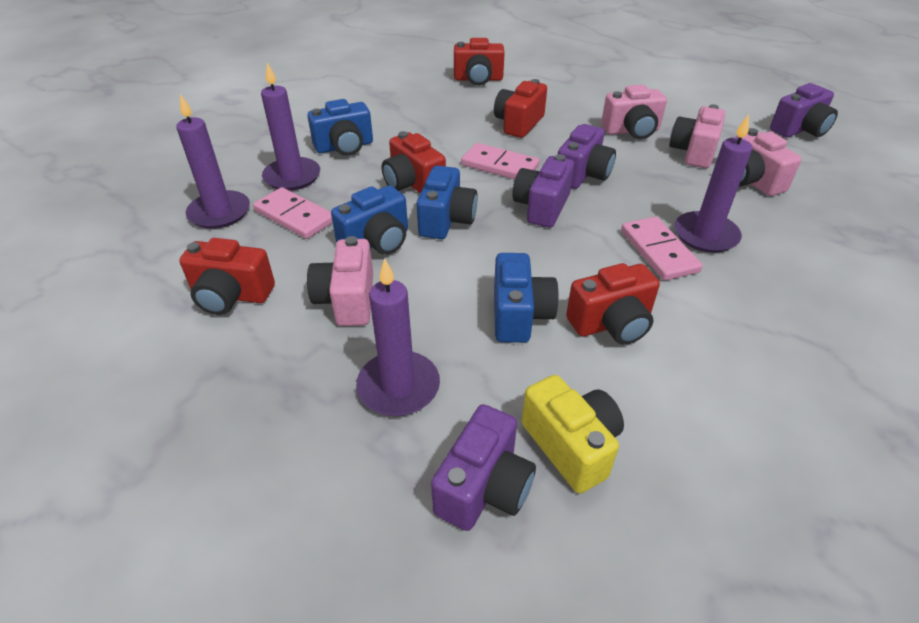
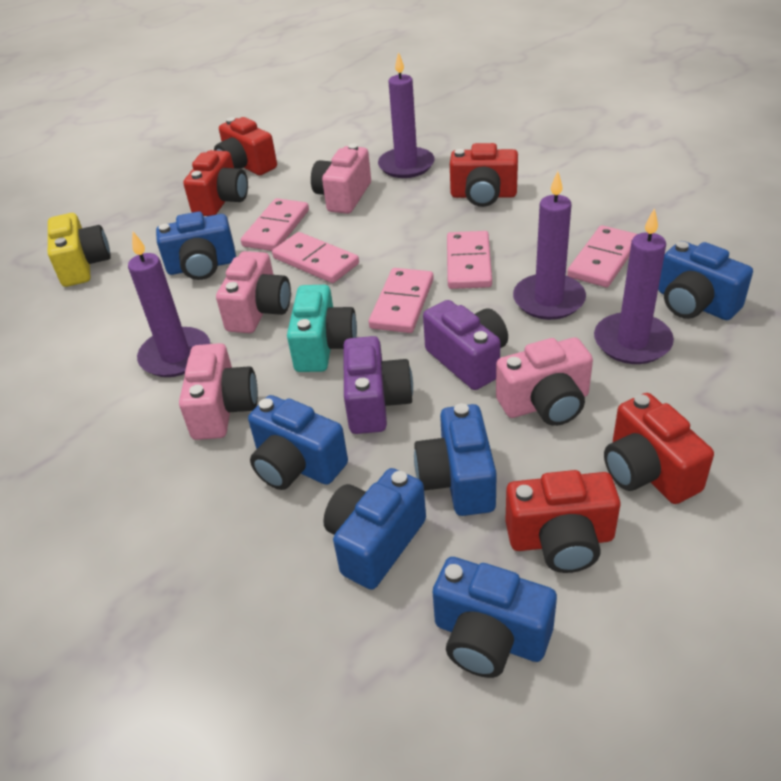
blue camera: 4 -> 6
pink domino: 3 -> 5
purple camera: 4 -> 2
turquoise camera: 0 -> 1

